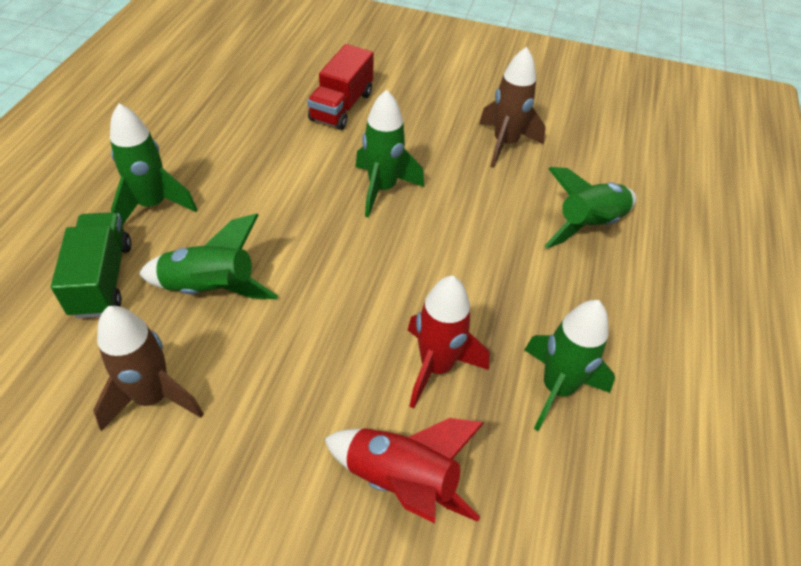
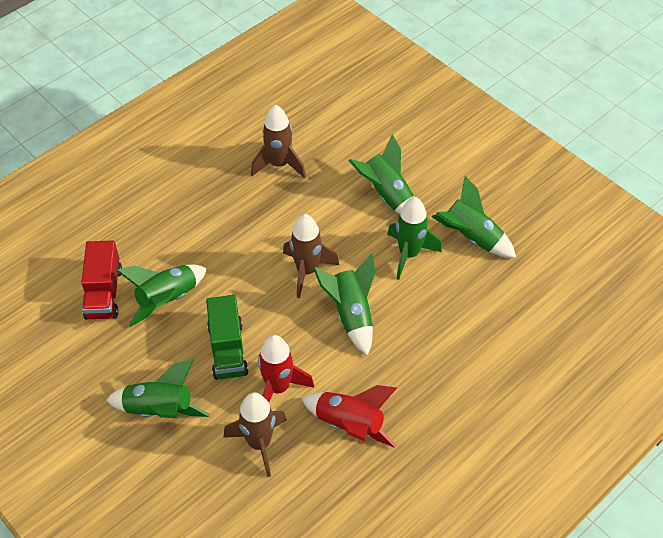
brown rocket: 2 -> 3
green rocket: 5 -> 6

